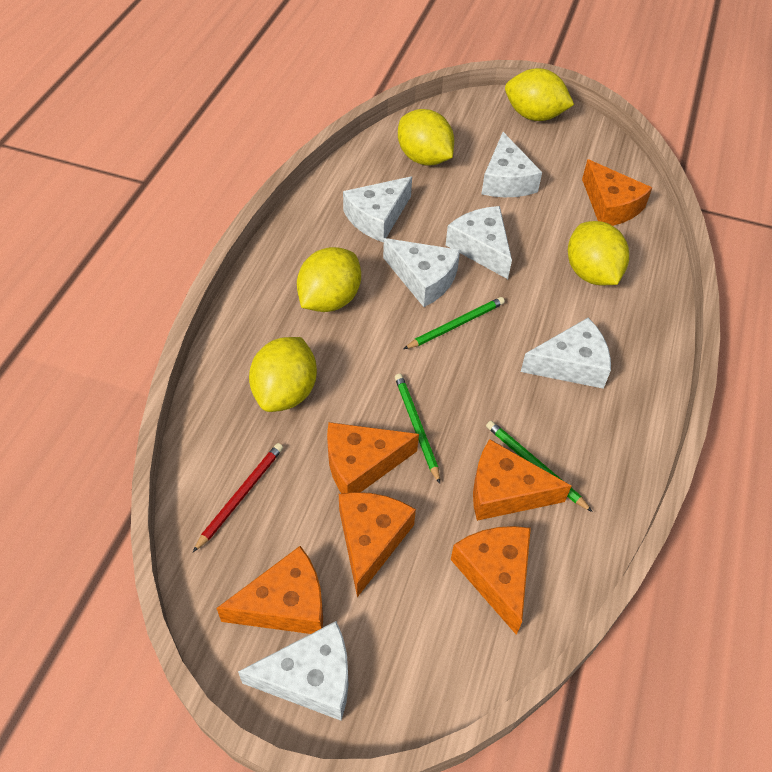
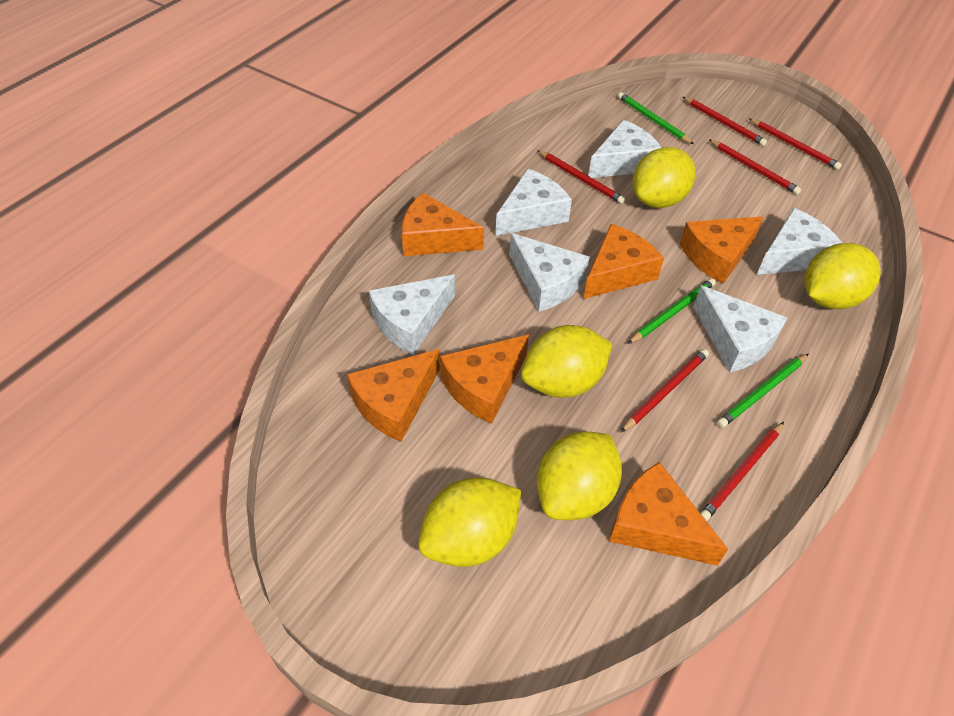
red pencil: 1 -> 6

